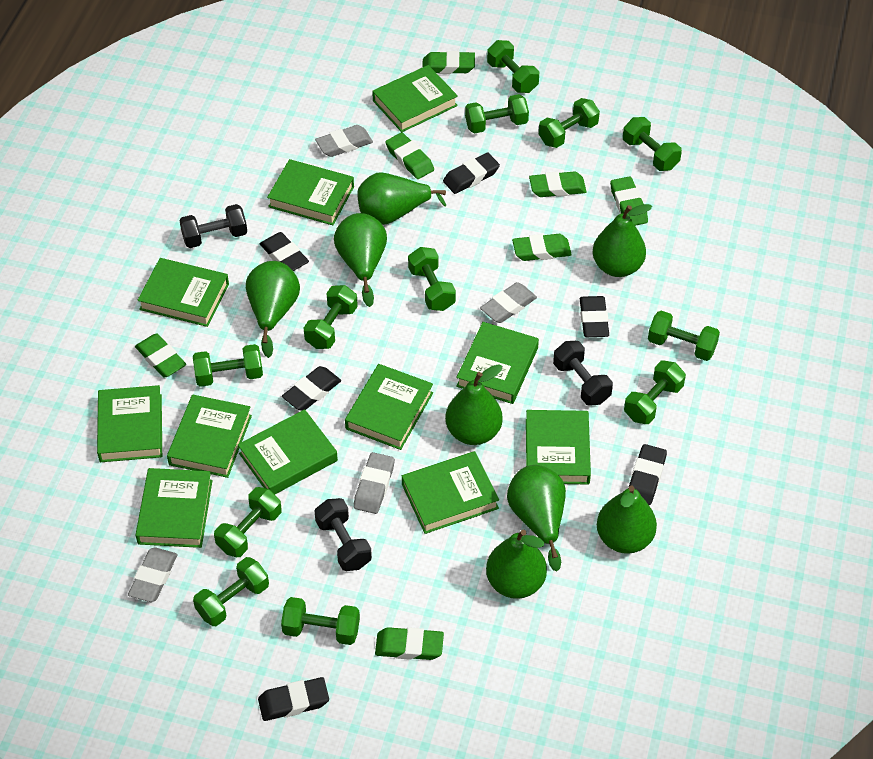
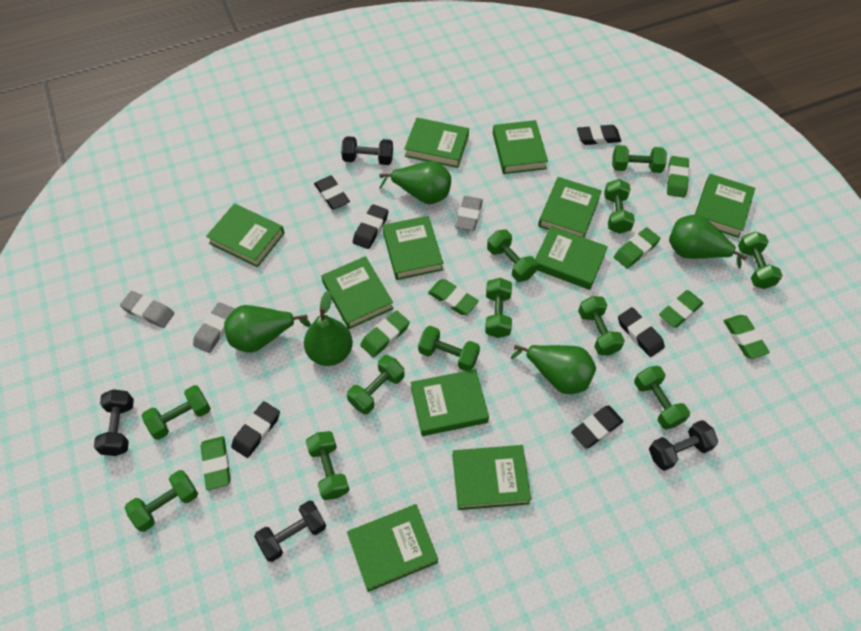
black dumbbell: 3 -> 4
green pear: 8 -> 5
grey eraser: 4 -> 3

